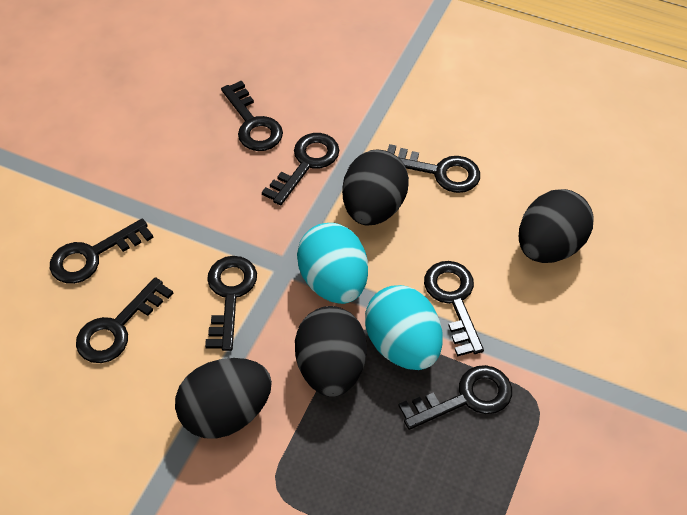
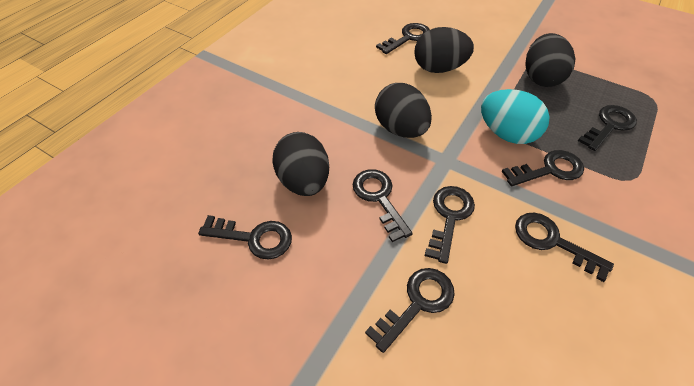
turquoise egg: 2 -> 1

